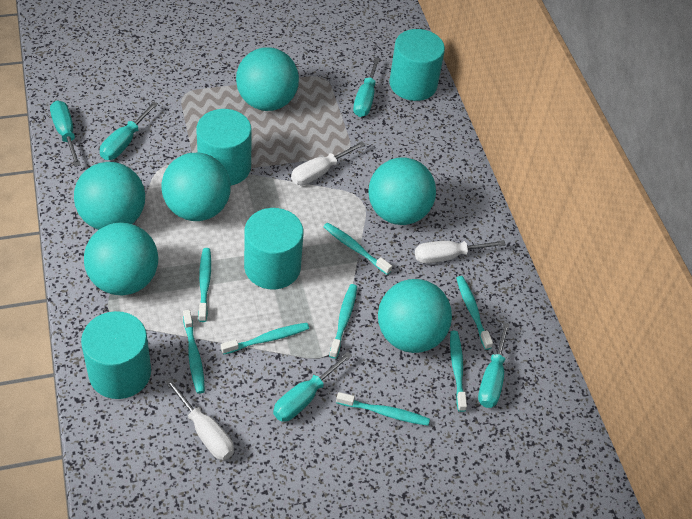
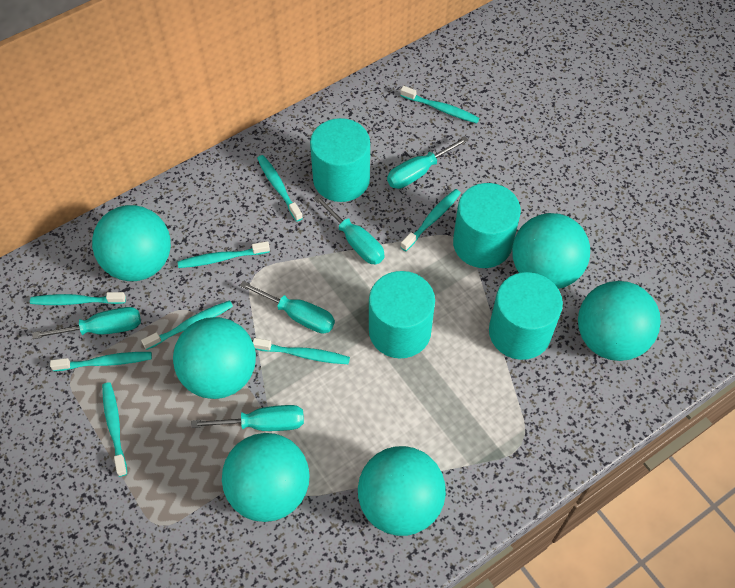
turquoise toothbrush: 8 -> 9
white screwdriver: 3 -> 0

